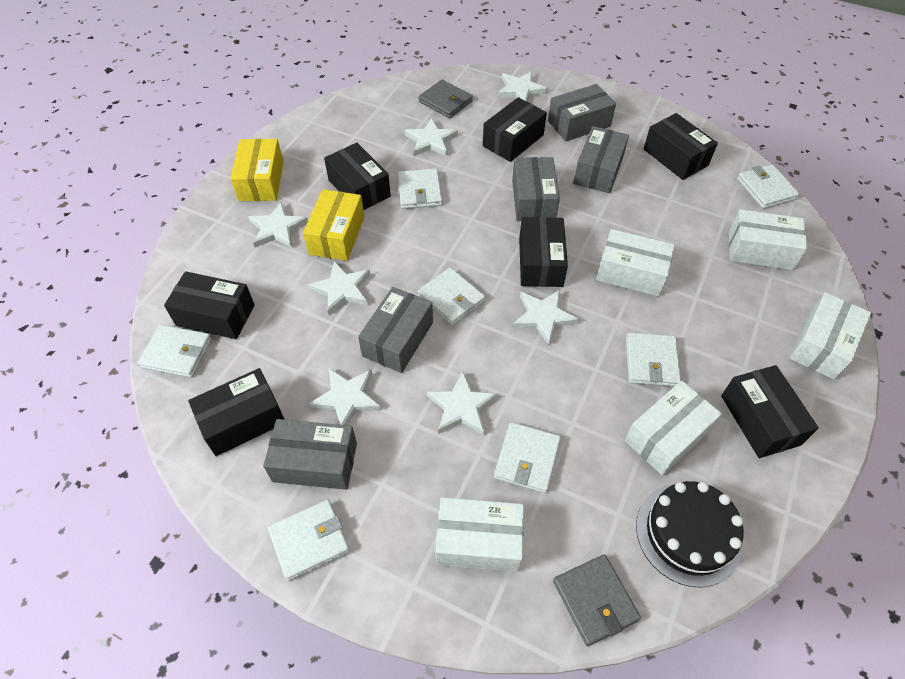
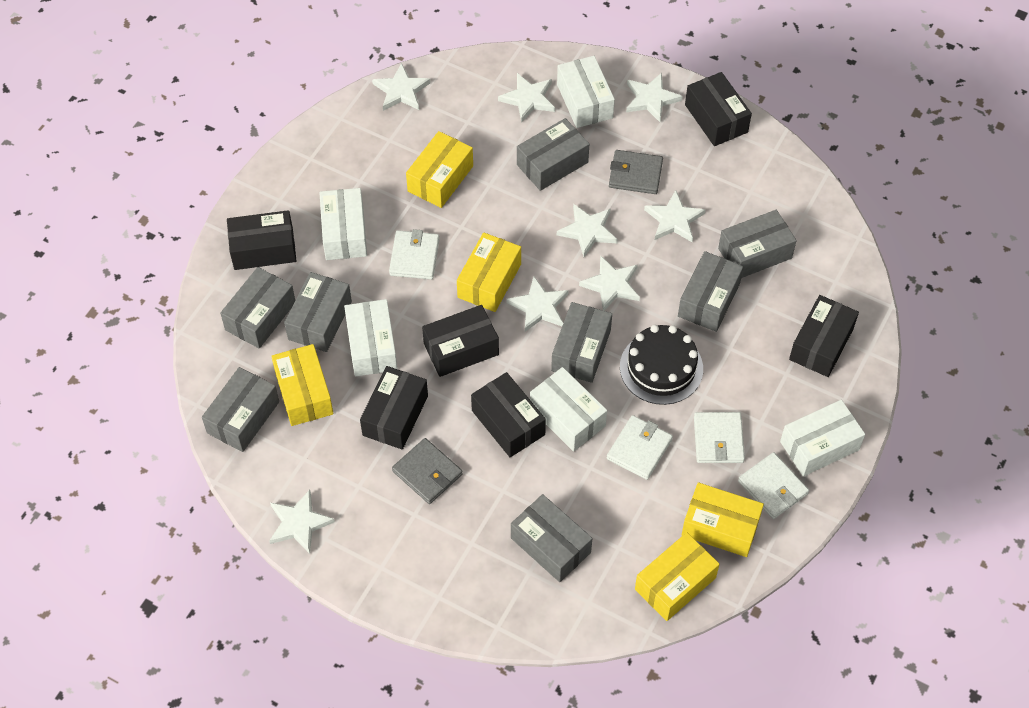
black box: 7 -> 6
grey box: 5 -> 8
white star: 7 -> 8
white wallet: 7 -> 4
yellow box: 2 -> 5

